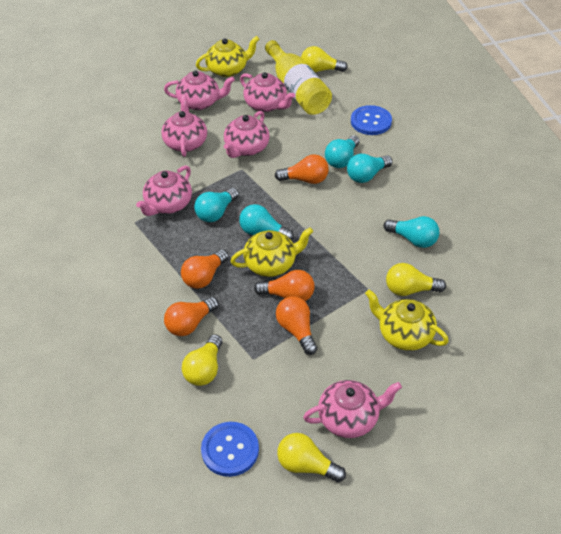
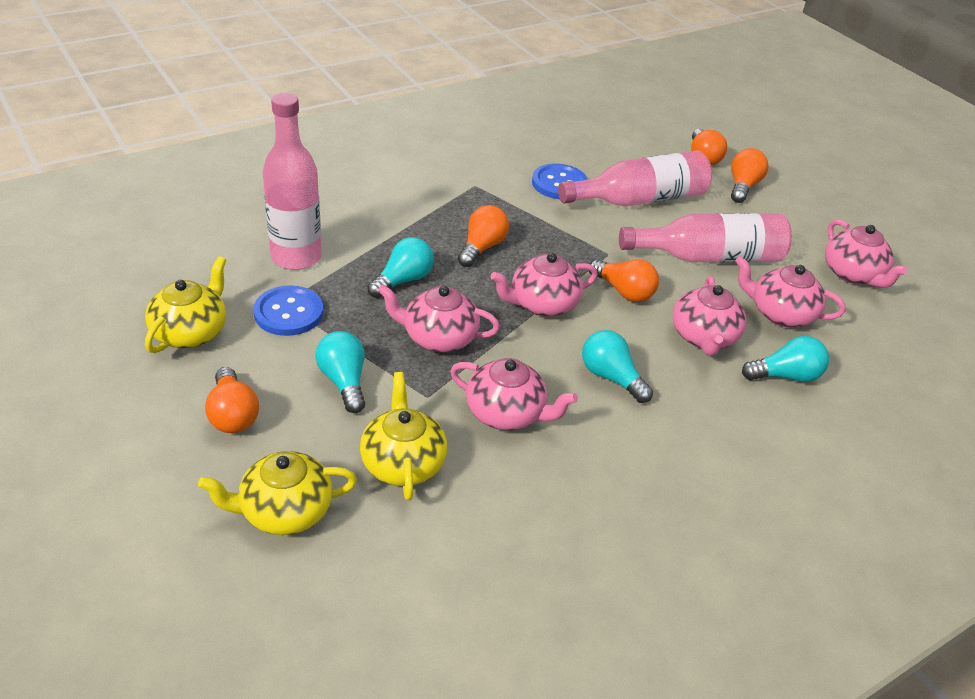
pink bottle: 0 -> 3
turquoise light bulb: 5 -> 4
yellow bottle: 1 -> 0
yellow light bulb: 4 -> 0

